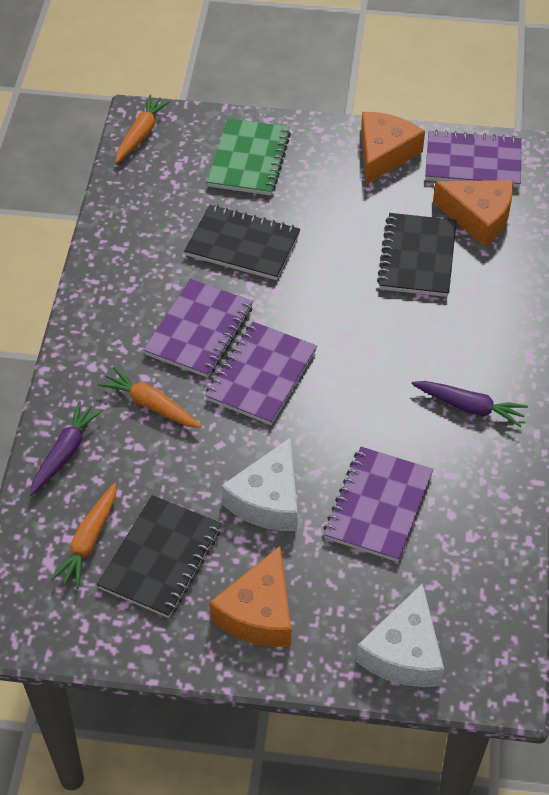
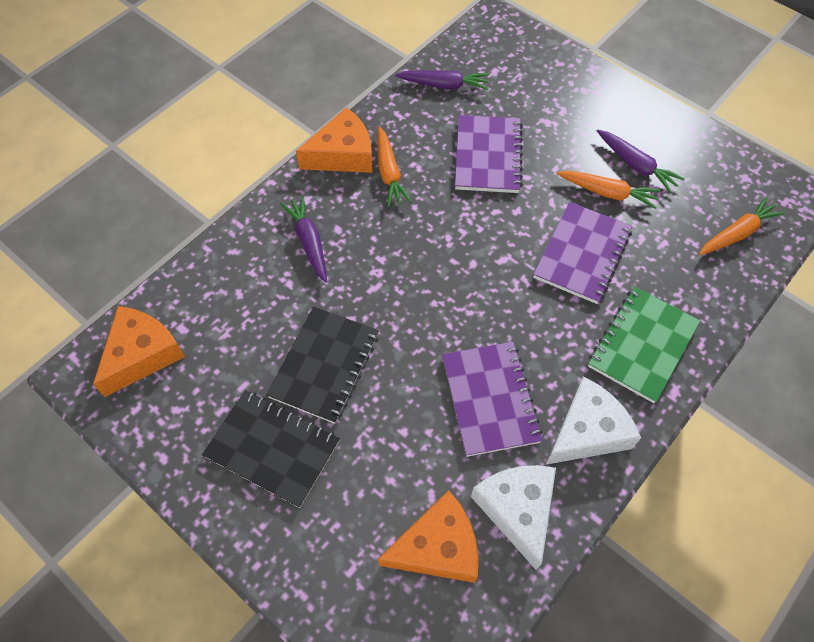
black notebook: 3 -> 2
purple carrot: 2 -> 3
purple notebook: 4 -> 3

